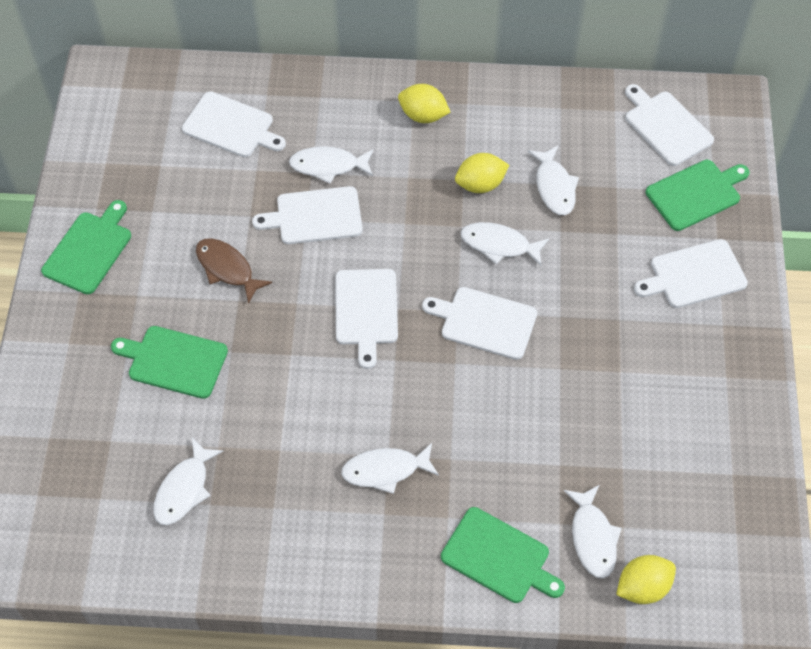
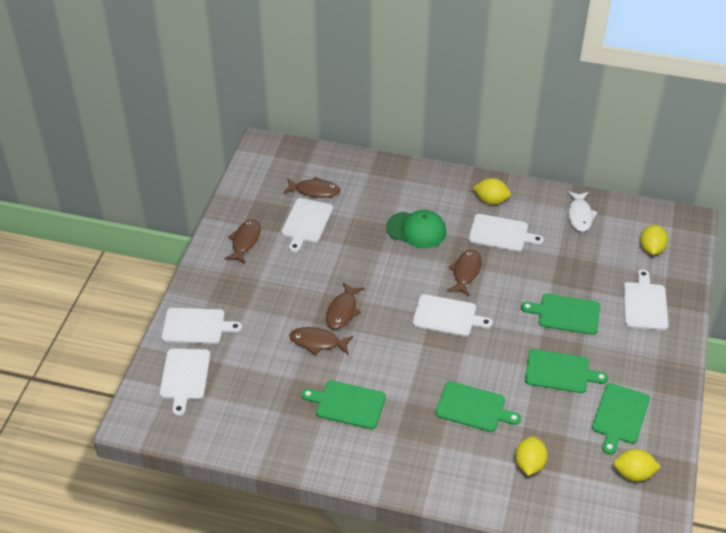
brown fish: 1 -> 5
green cap: 0 -> 1
green cutting board: 4 -> 5
white fish: 6 -> 1
yellow lemon: 3 -> 4

